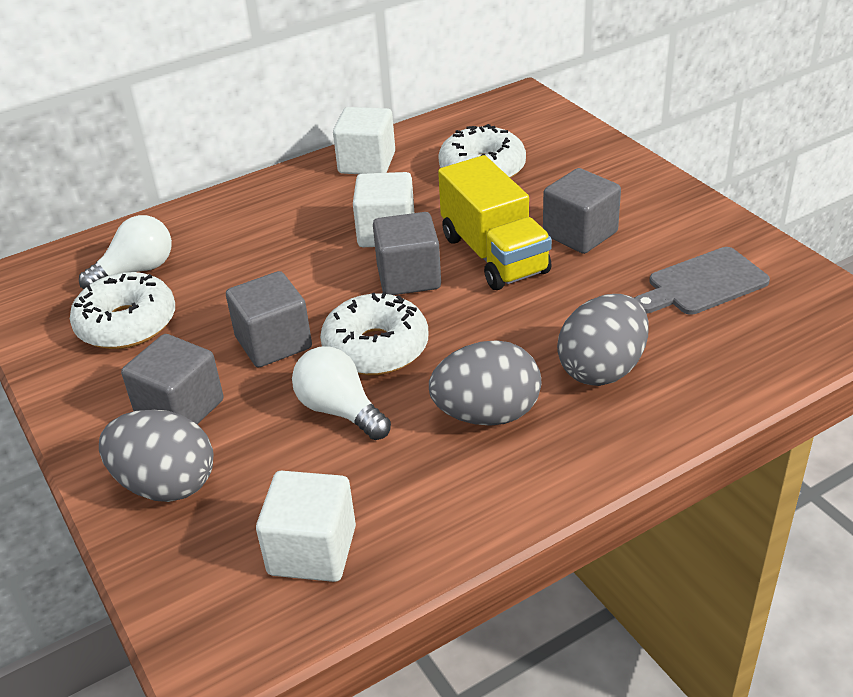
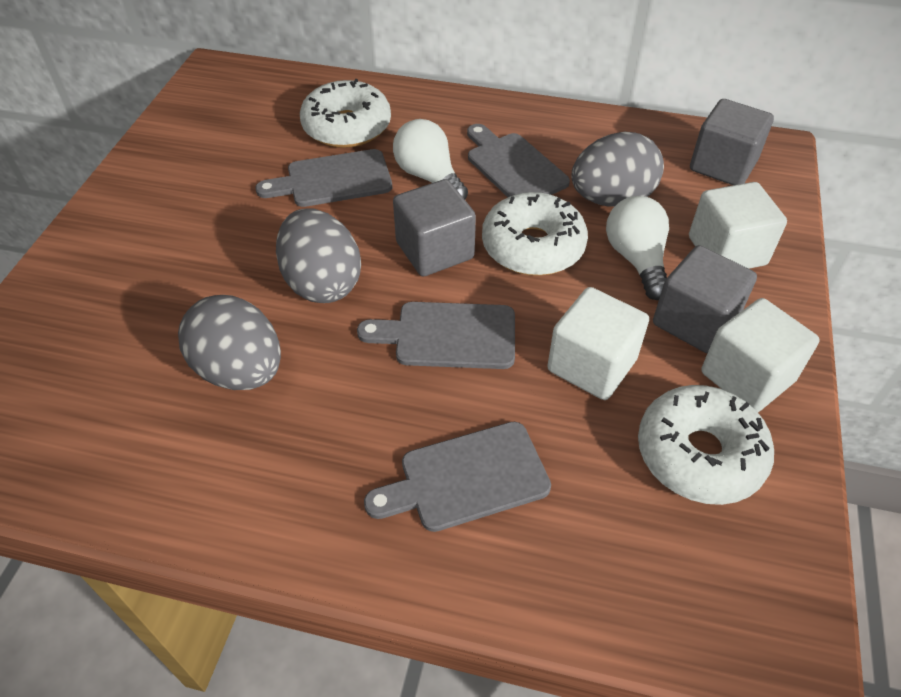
grey cube: 4 -> 3
grey cutting board: 1 -> 4
yellow truck: 1 -> 0

